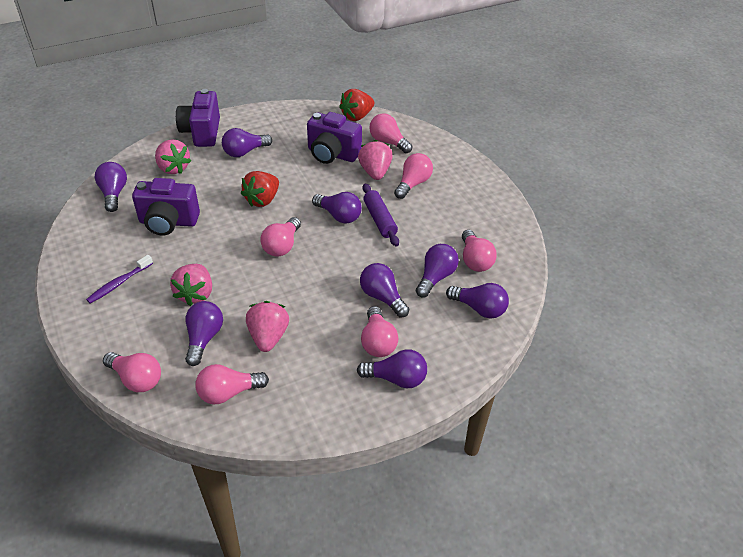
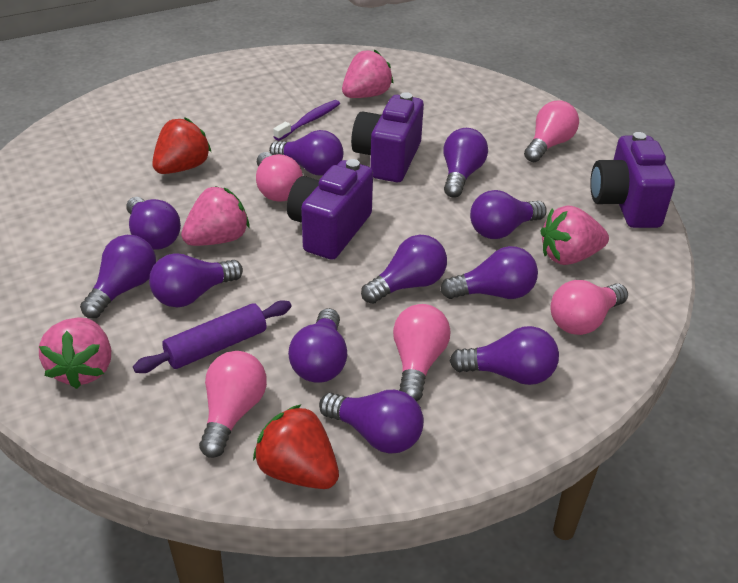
pink light bulb: 7 -> 5
purple light bulb: 8 -> 11

